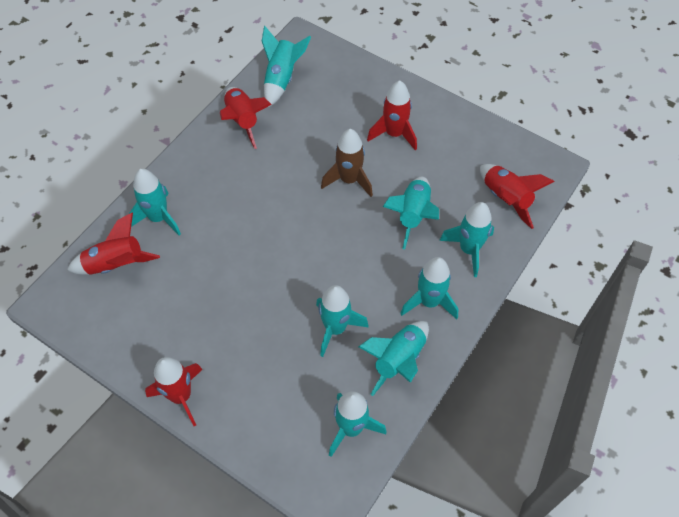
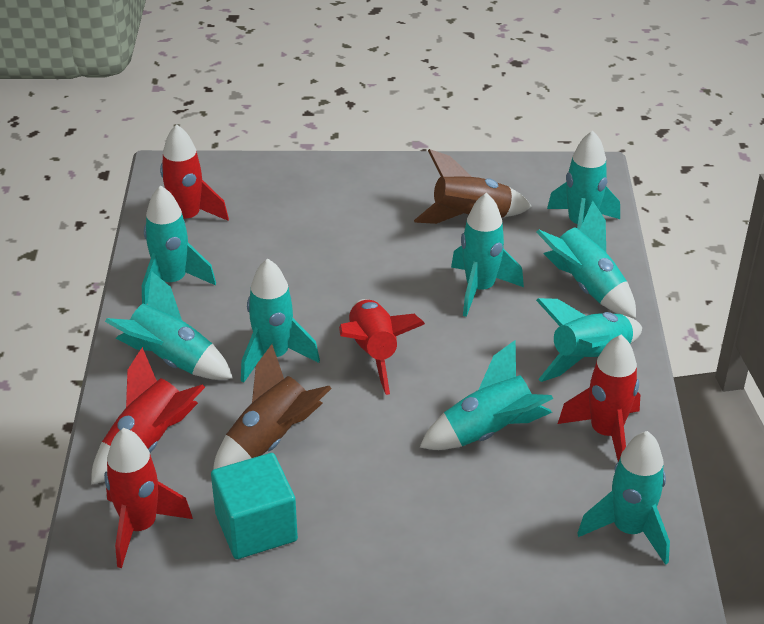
brown rocket: 1 -> 2
turquoise cube: 0 -> 1
turquoise rocket: 8 -> 9

